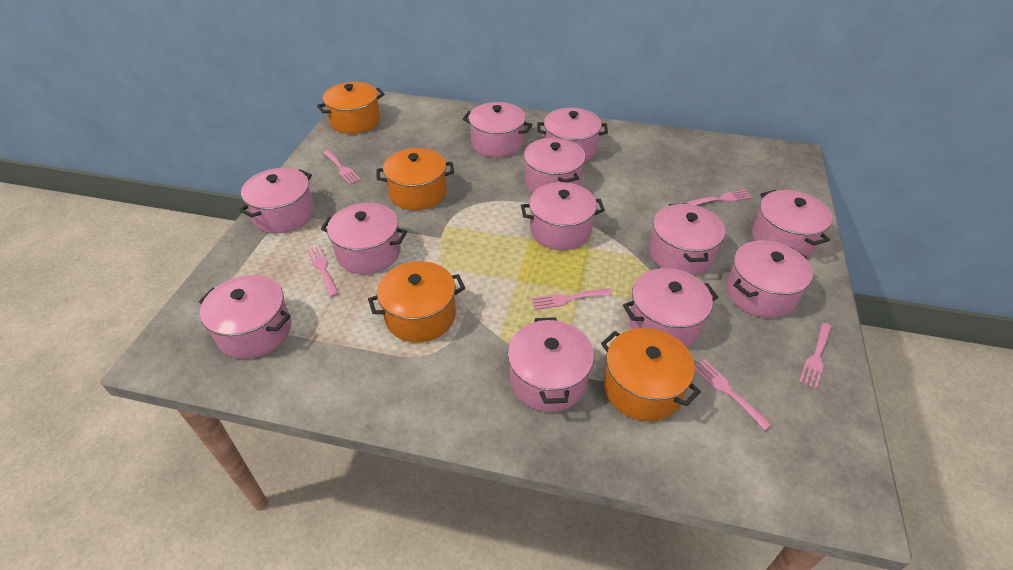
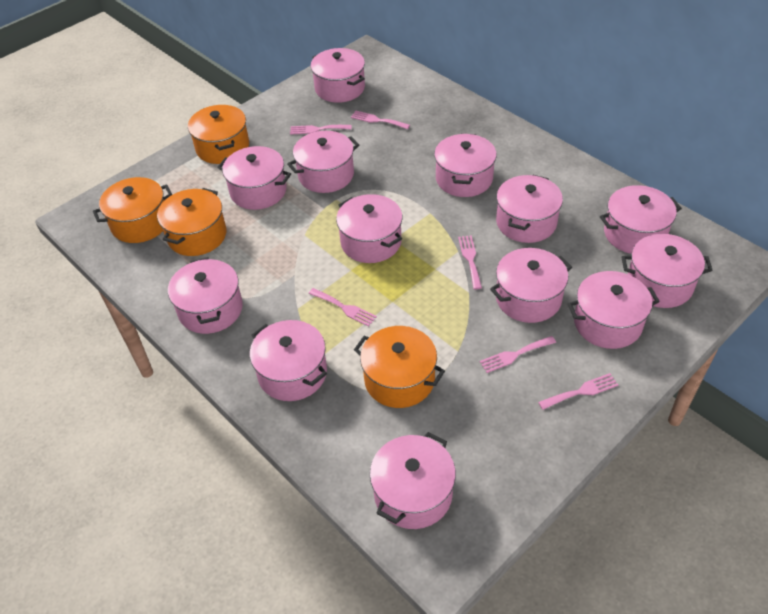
pink pot: 12 -> 13

